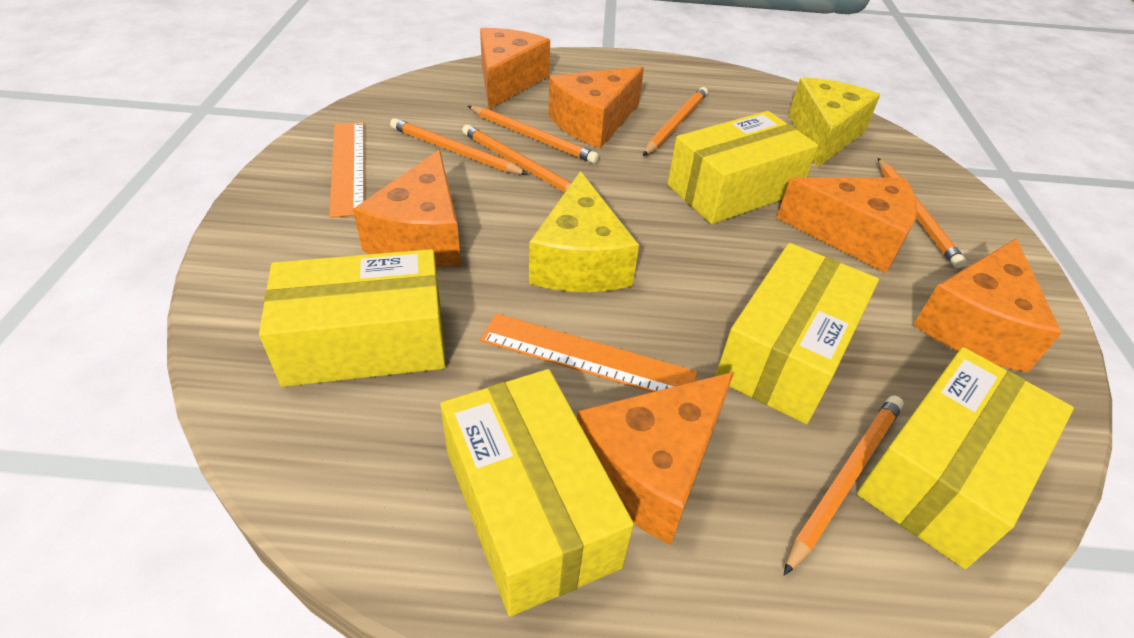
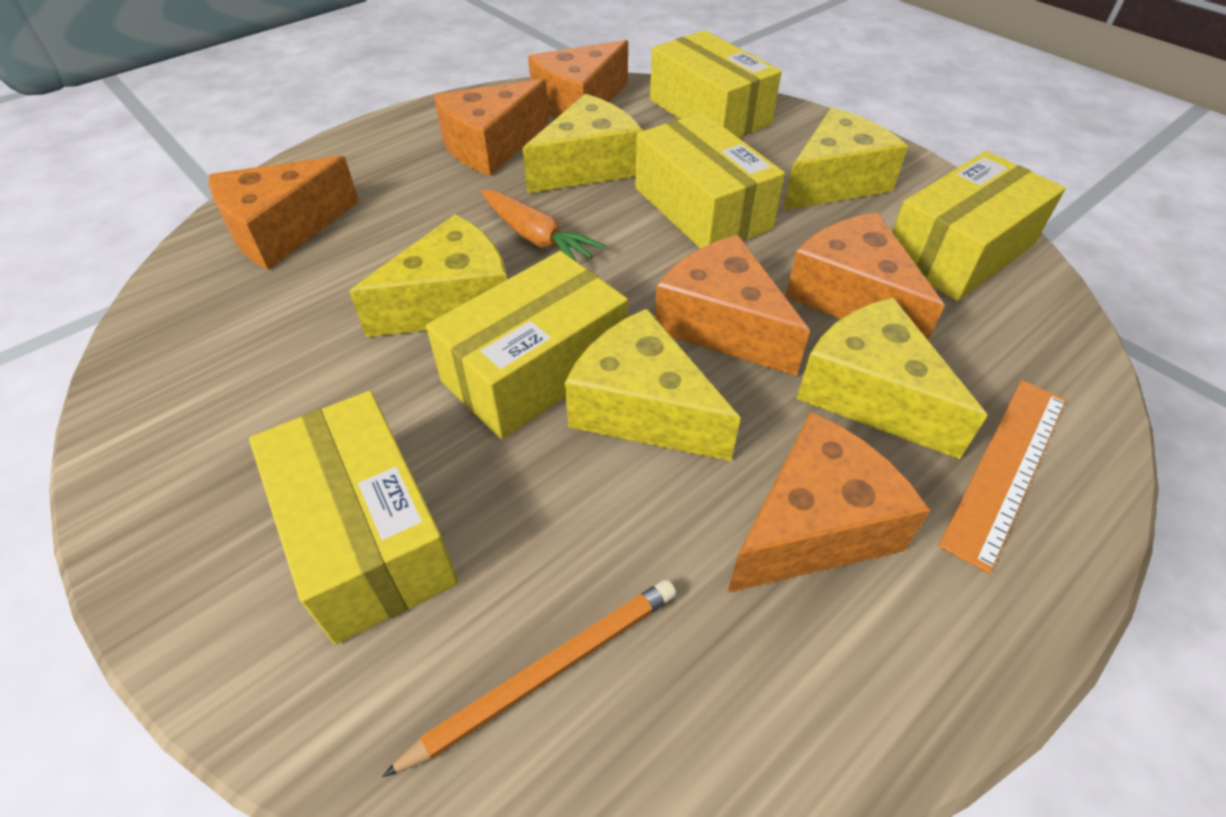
orange carrot: 0 -> 1
orange pencil: 6 -> 1
orange ruler: 2 -> 1
yellow cheese: 2 -> 5

